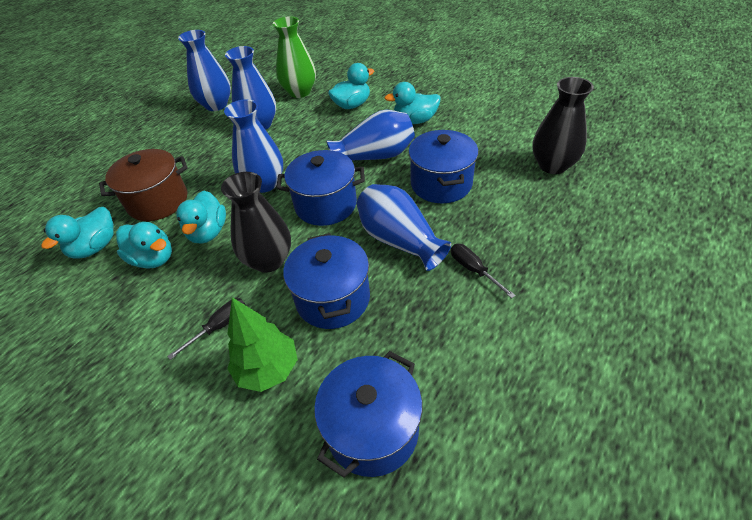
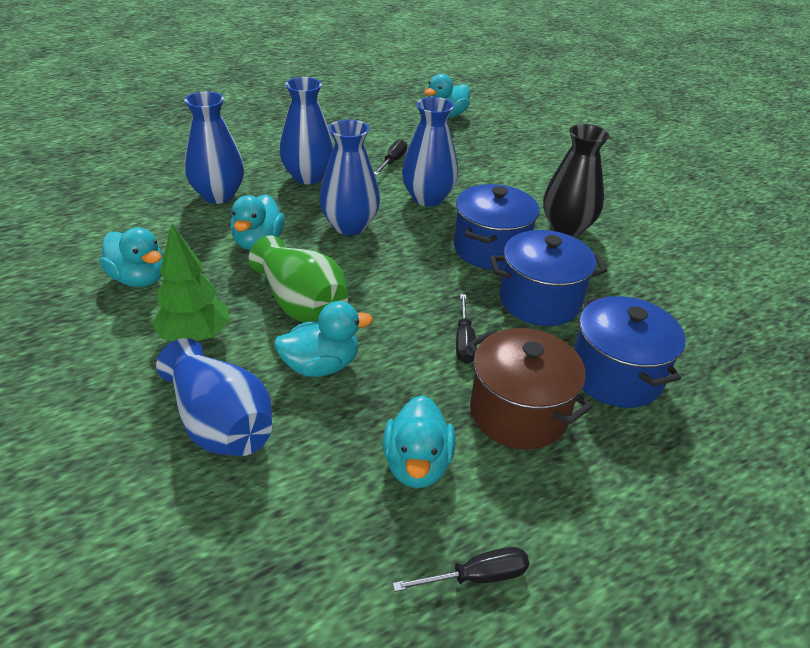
black screwdriver: 2 -> 3
black vase: 2 -> 1
blue pot: 4 -> 3

